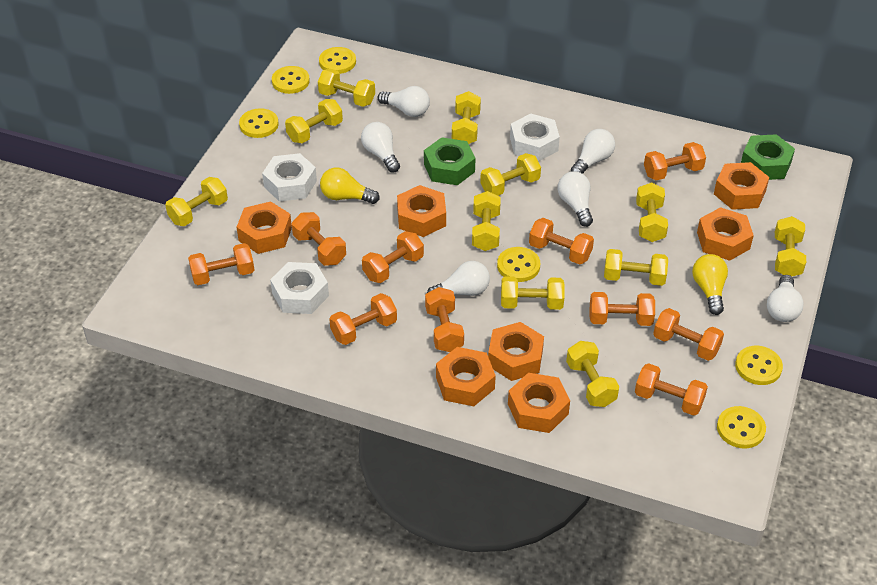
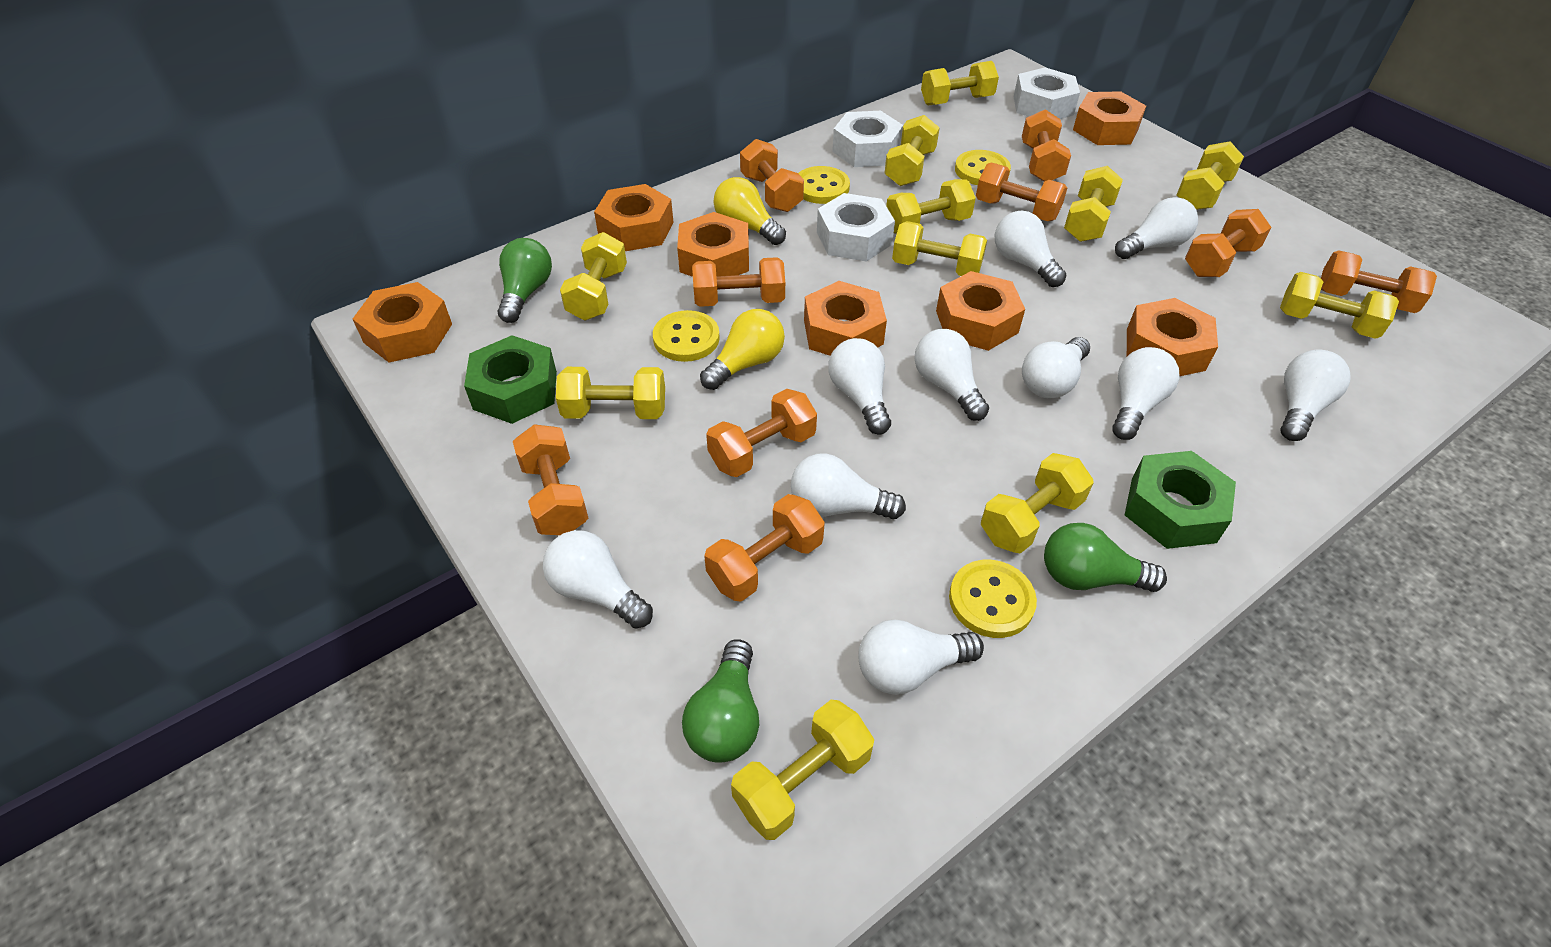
green light bulb: 0 -> 3
orange dumbbell: 10 -> 9
white light bulb: 6 -> 10
yellow button: 6 -> 4

